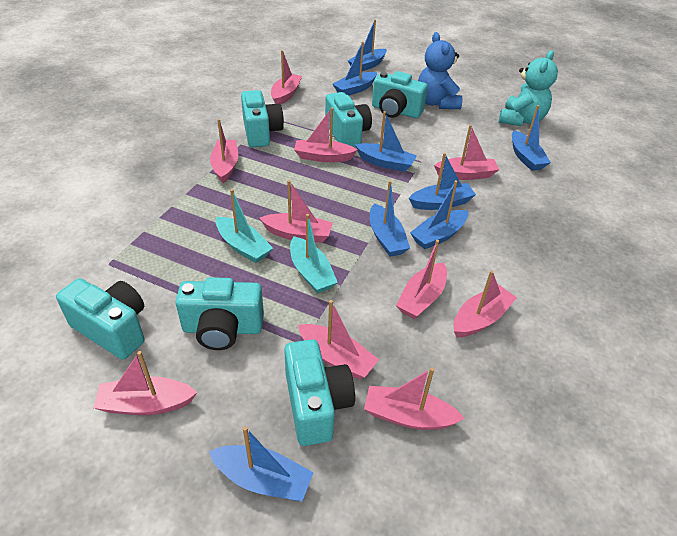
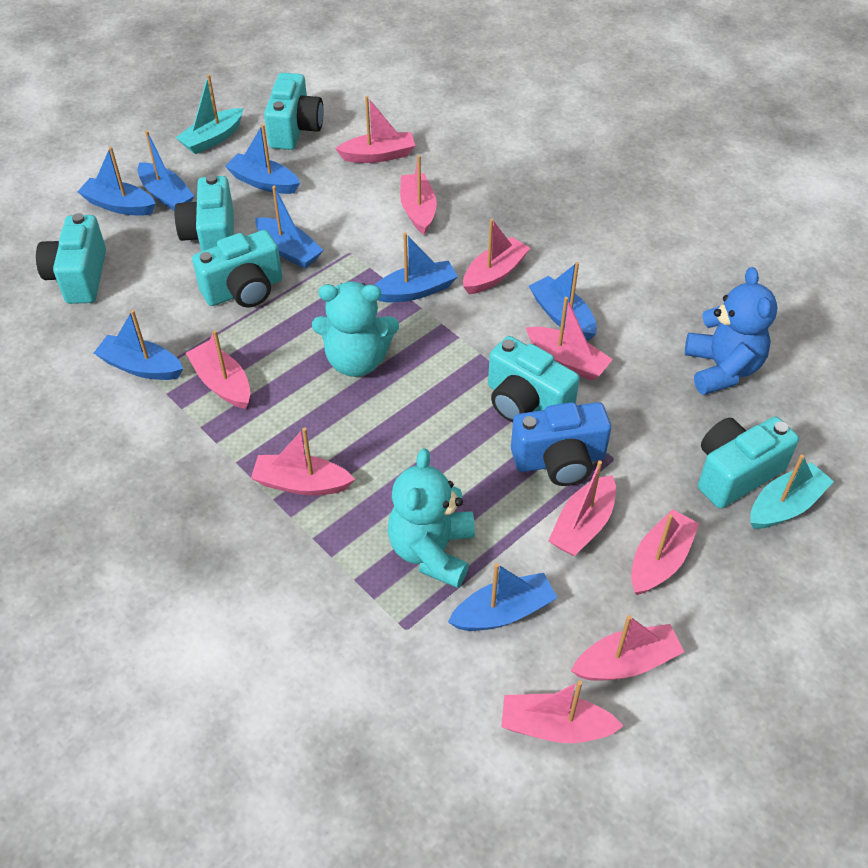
blue camera: 0 -> 1
turquoise teddy bear: 1 -> 2

